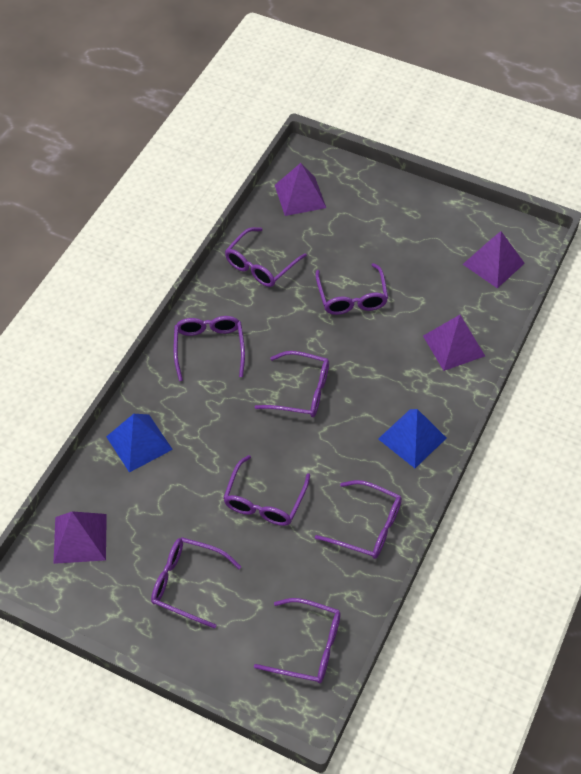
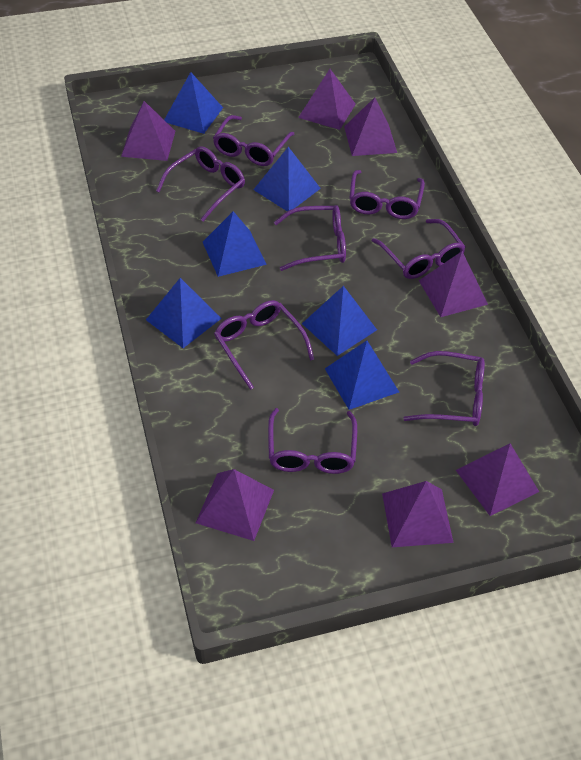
blue pyramid: 2 -> 6
purple pyramid: 4 -> 7

